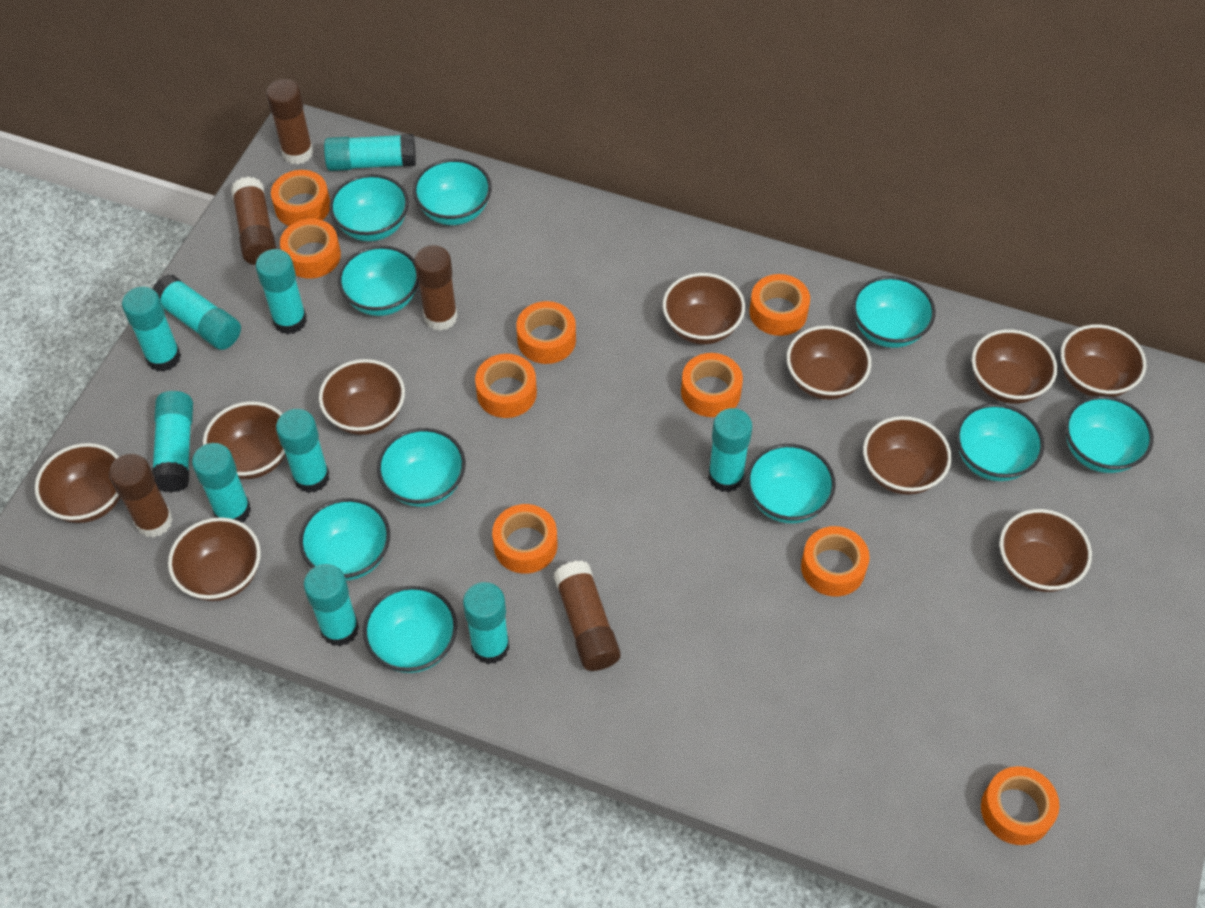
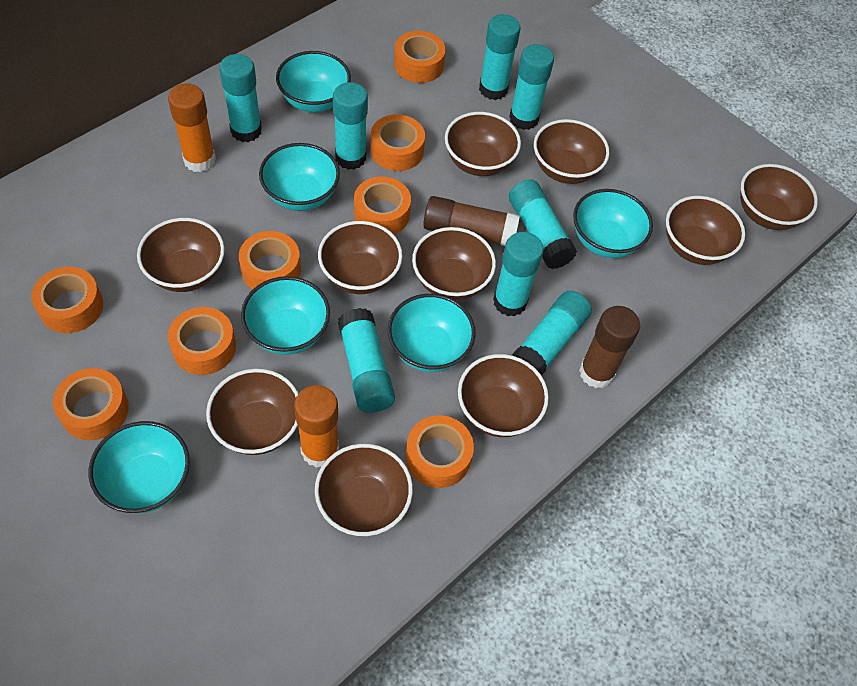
brown glue stick: 5 -> 2
orange glue stick: 0 -> 2
orange tape: 9 -> 8
turquoise bowl: 10 -> 6
turquoise glue stick: 10 -> 8

